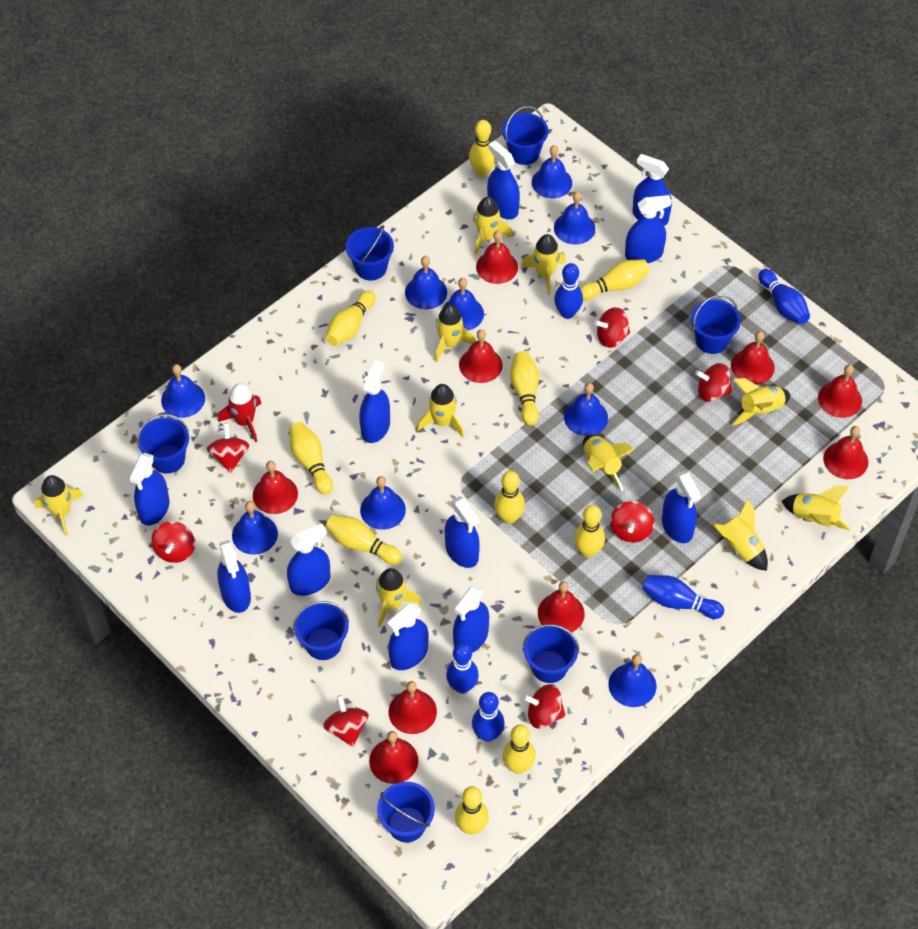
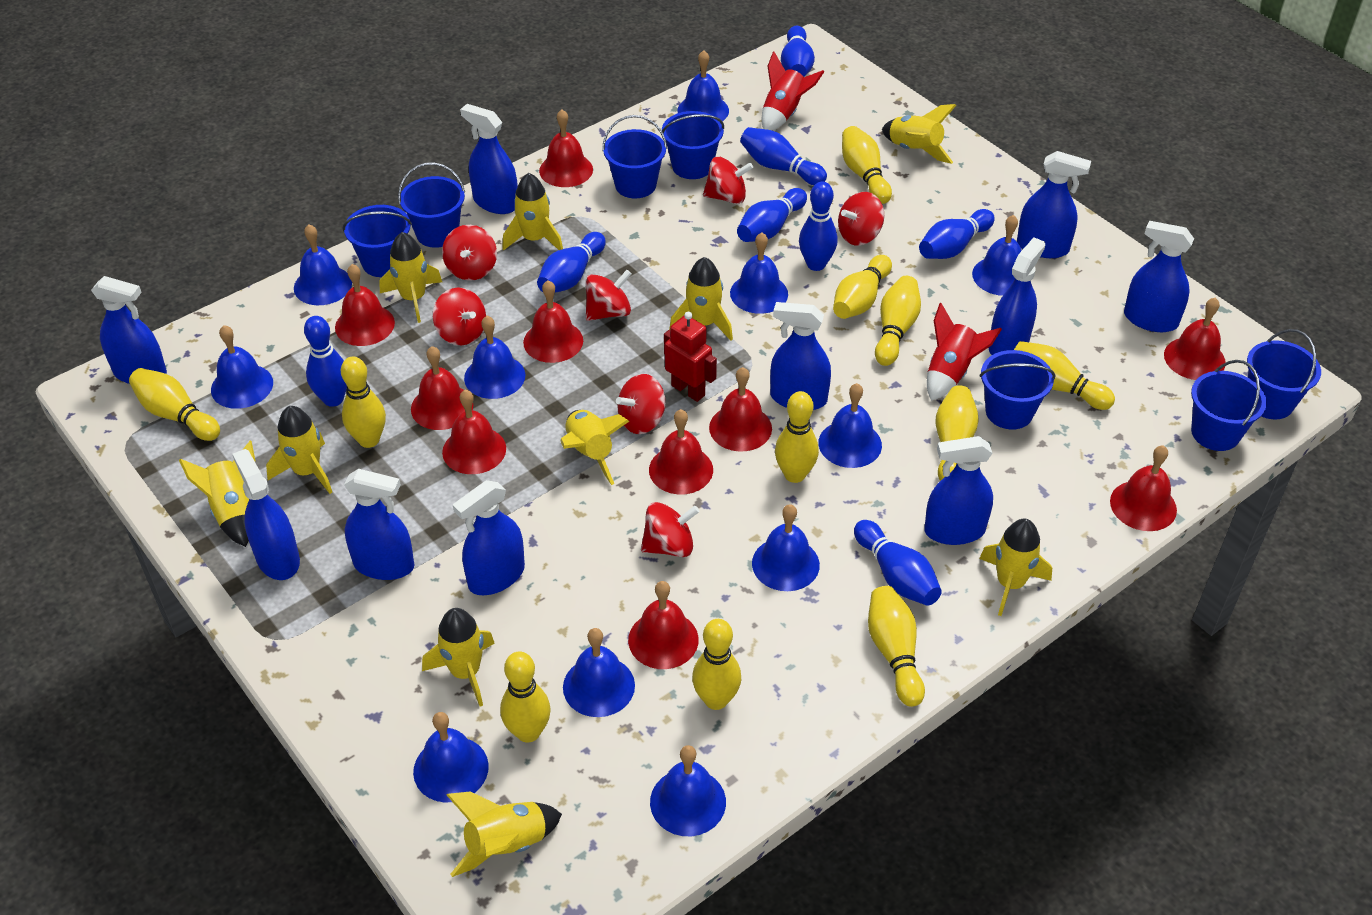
blue bell: 9 -> 11
blue bowling pin: 5 -> 8
blue spray bottle: 11 -> 10
red bell: 9 -> 10
red robot: 0 -> 1
red rocket: 1 -> 2
yellow bowling pin: 10 -> 11

